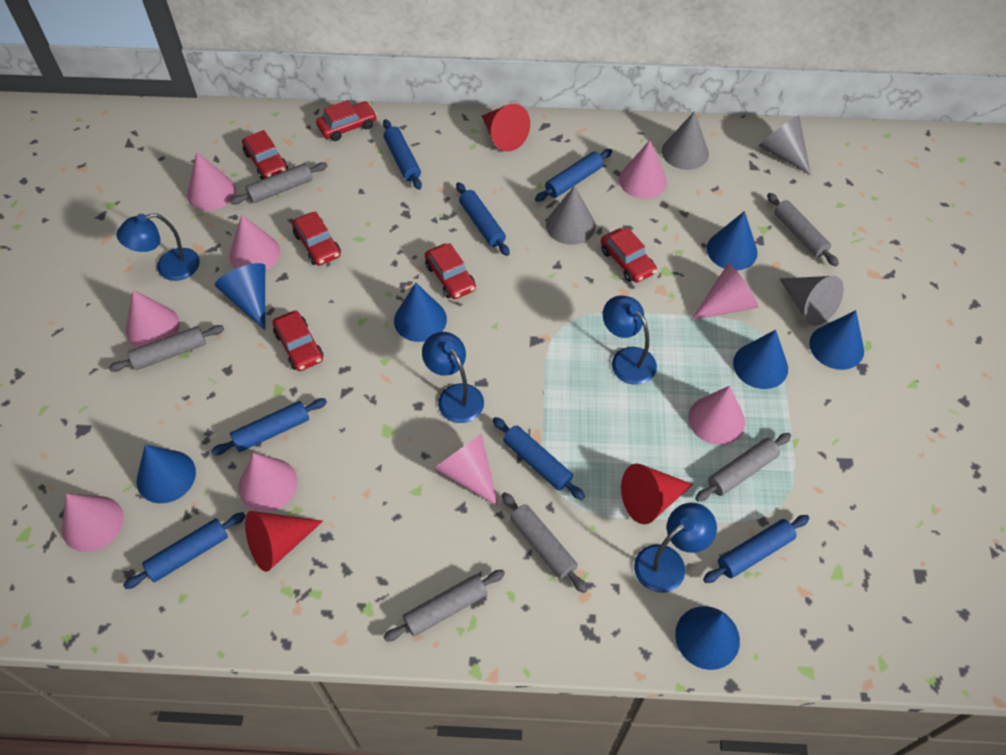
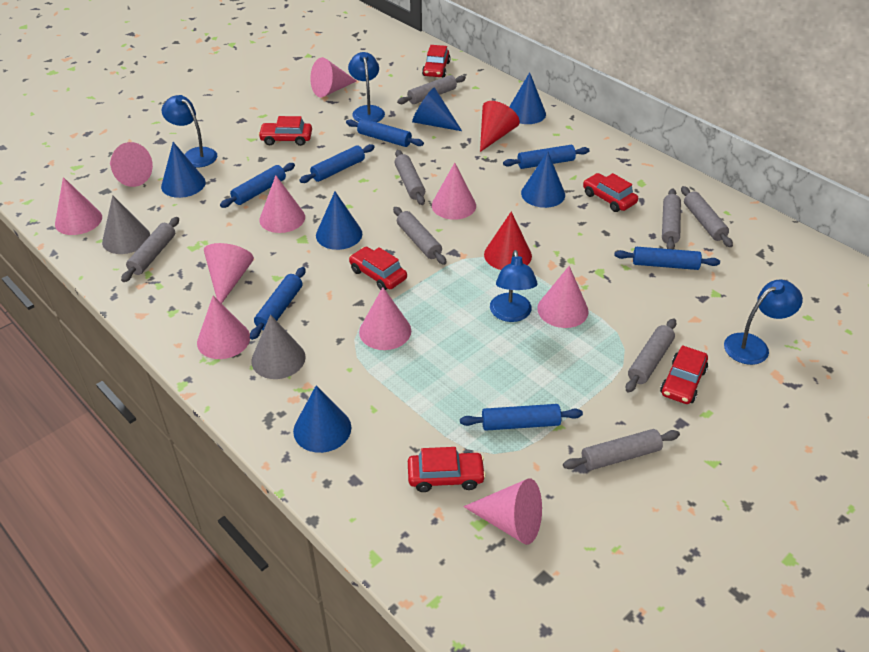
blue cone: 7 -> 6
grey cone: 4 -> 2
grey rolling pin: 6 -> 8
pink cone: 9 -> 10
red cone: 3 -> 2

